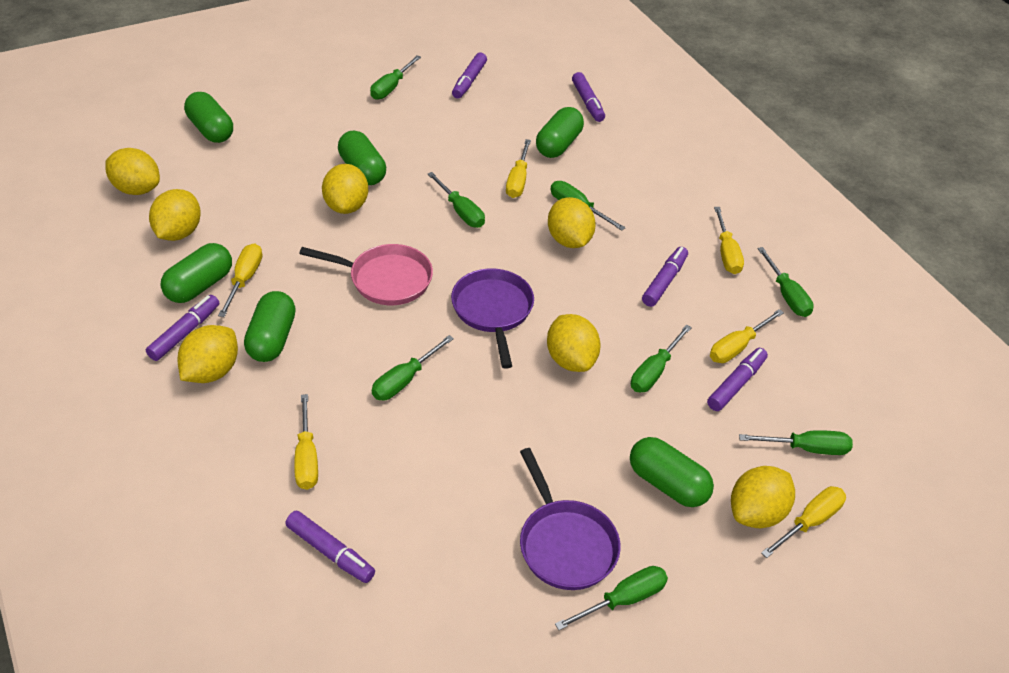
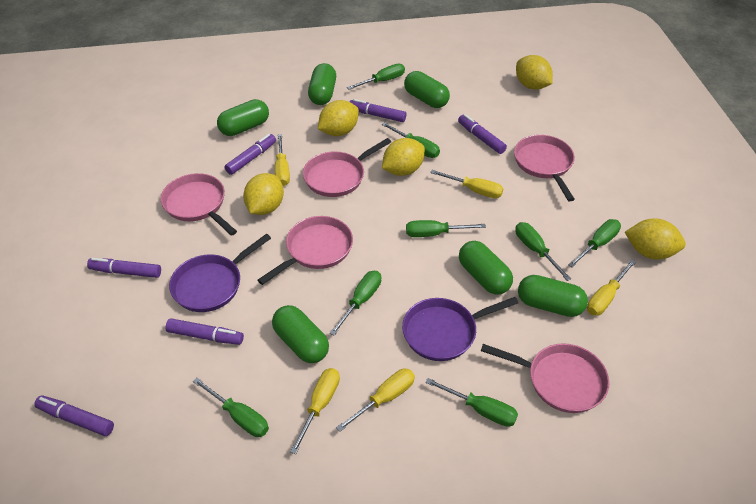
pink pan: 1 -> 5
yellow lemon: 7 -> 5
yellow screwdriver: 6 -> 5

